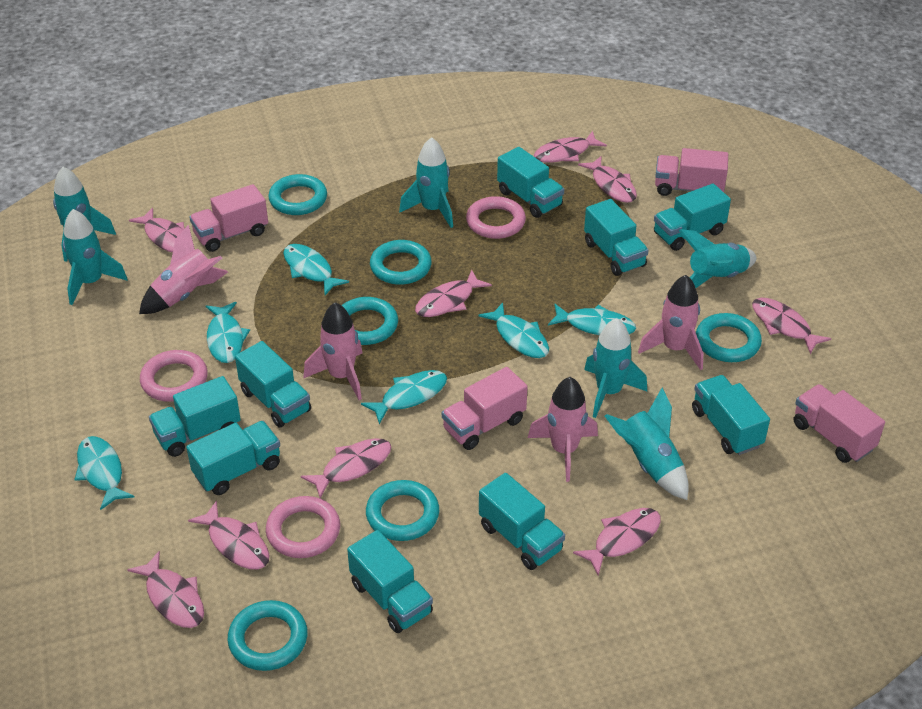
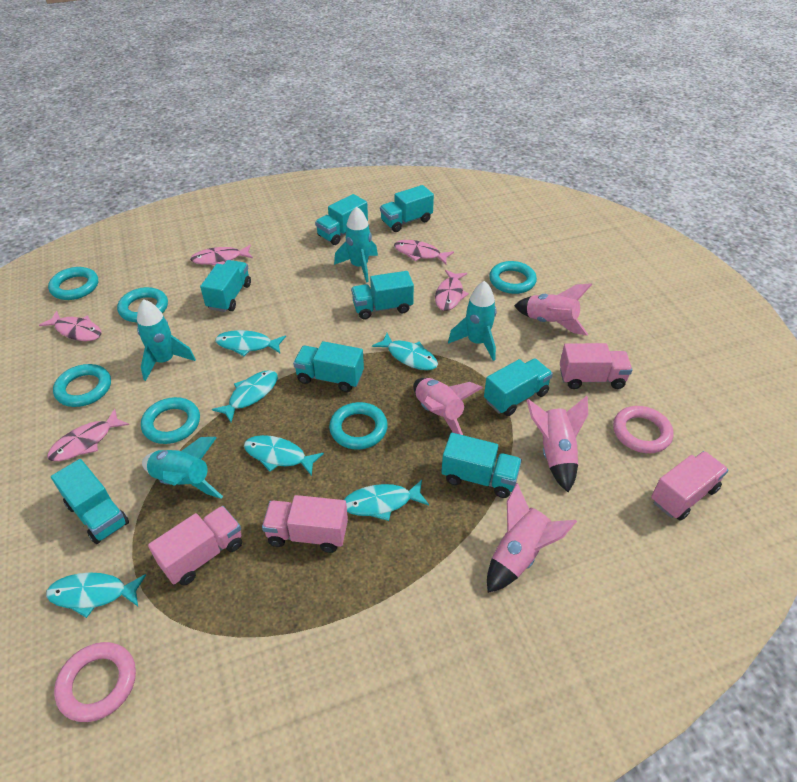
pink fish: 9 -> 5
pink ring: 3 -> 2
turquoise rocket: 6 -> 4
turquoise truck: 9 -> 8

